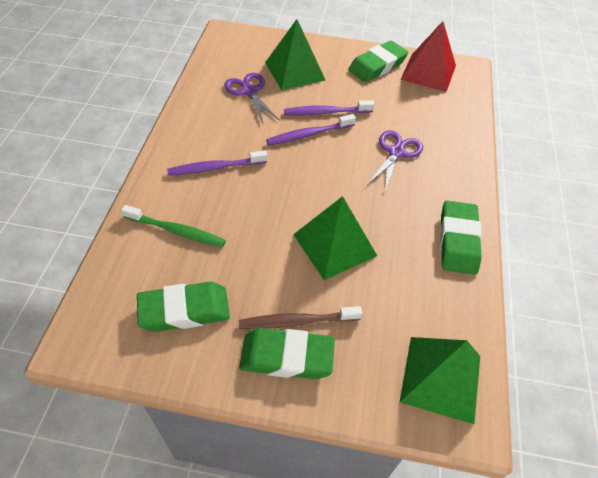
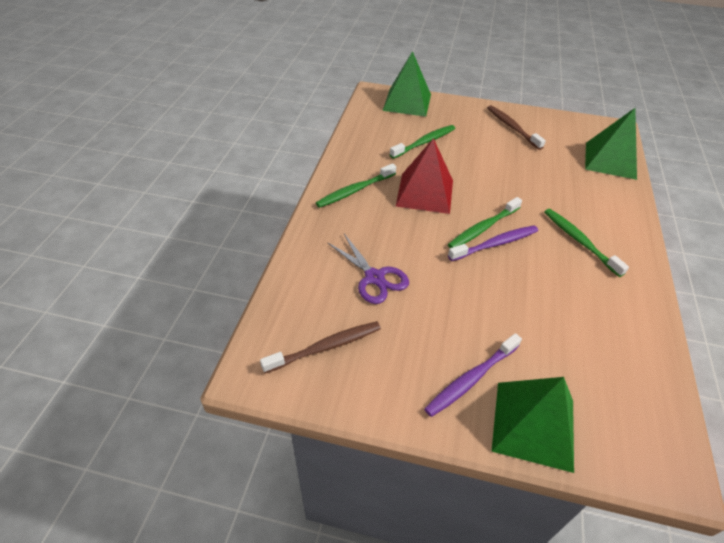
brown toothbrush: 1 -> 2
green eraser: 4 -> 0
green toothbrush: 1 -> 4
purple scissors: 2 -> 1
purple toothbrush: 3 -> 2

